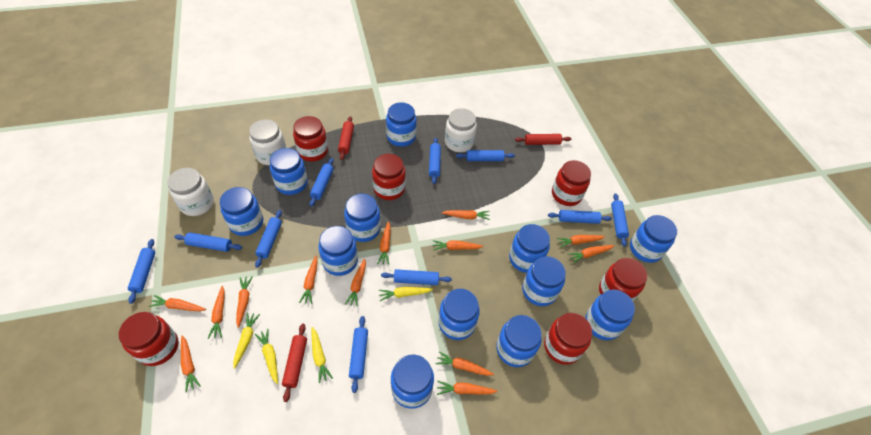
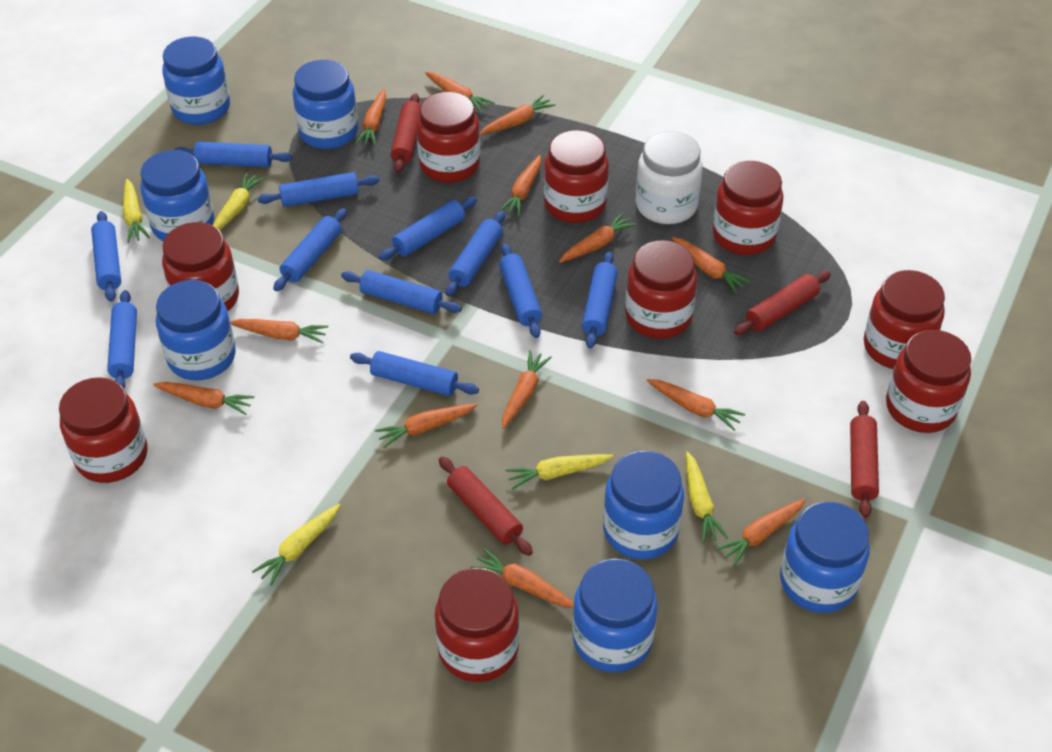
blue jar: 12 -> 7
blue rolling pin: 10 -> 11
red jar: 6 -> 9
red rolling pin: 3 -> 4
white jar: 3 -> 1
yellow carrot: 4 -> 5

